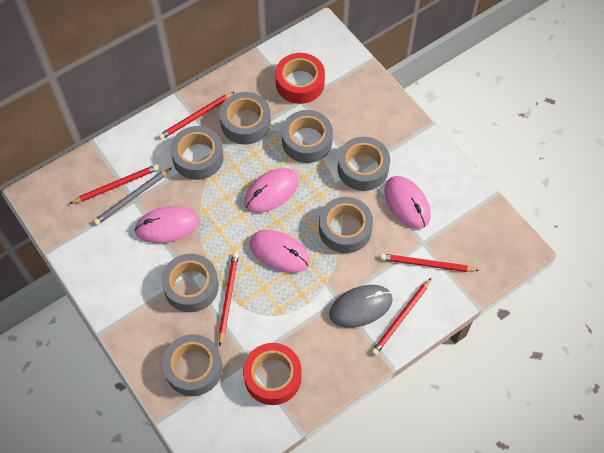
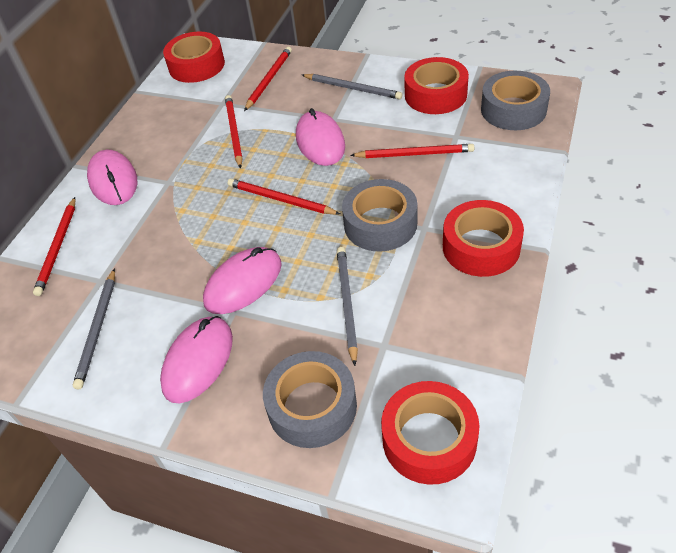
grey mouse: 1 -> 0
grey pencil: 1 -> 3
grey tape: 7 -> 3
red tape: 2 -> 4

